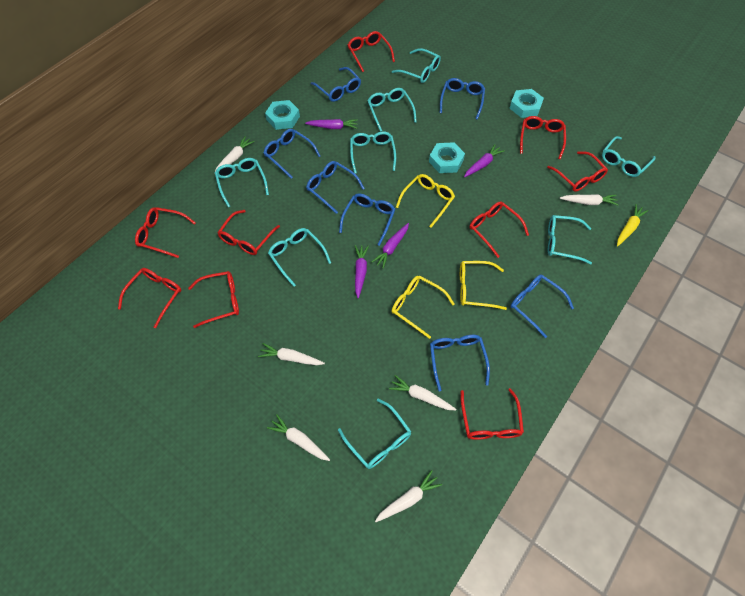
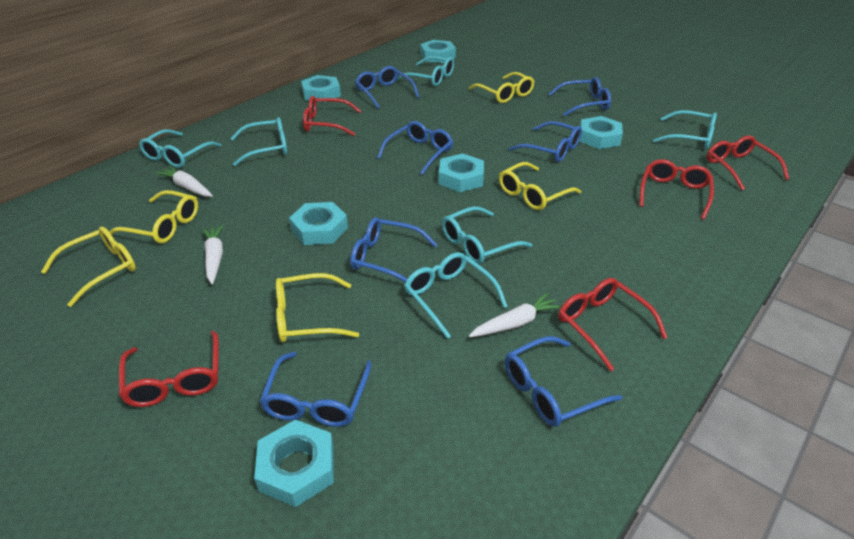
purple carrot: 4 -> 0
red glasses: 9 -> 5
turquoise glasses: 8 -> 6
turquoise nut: 3 -> 6
white carrot: 6 -> 3
yellow carrot: 1 -> 0
yellow glasses: 3 -> 5

